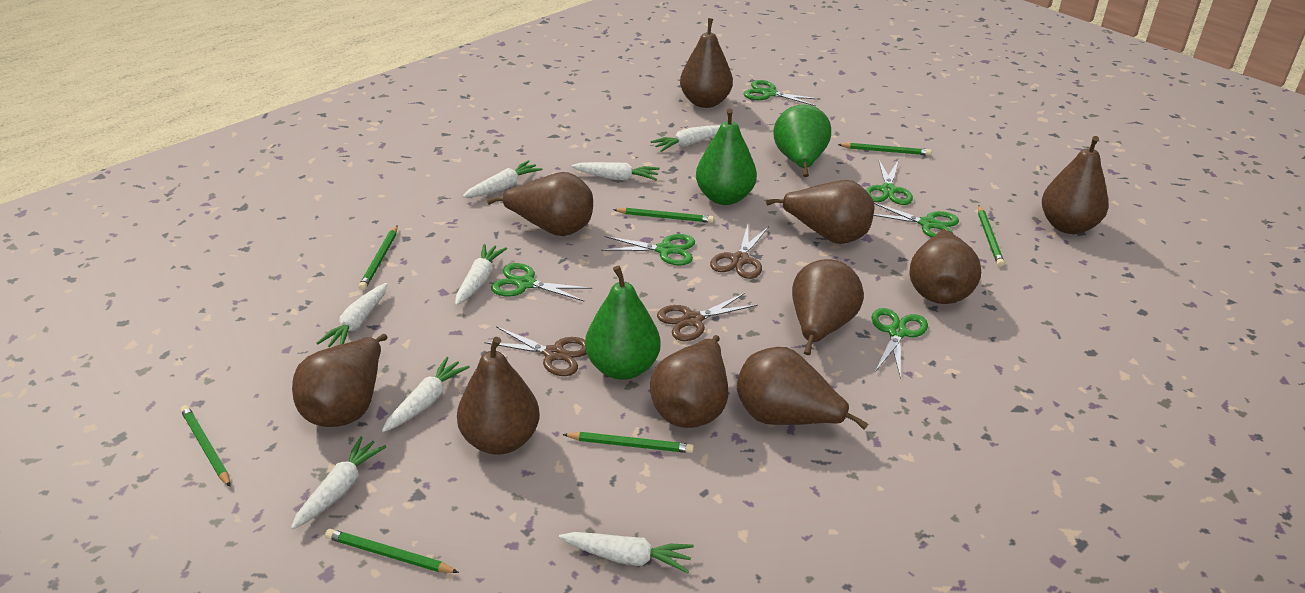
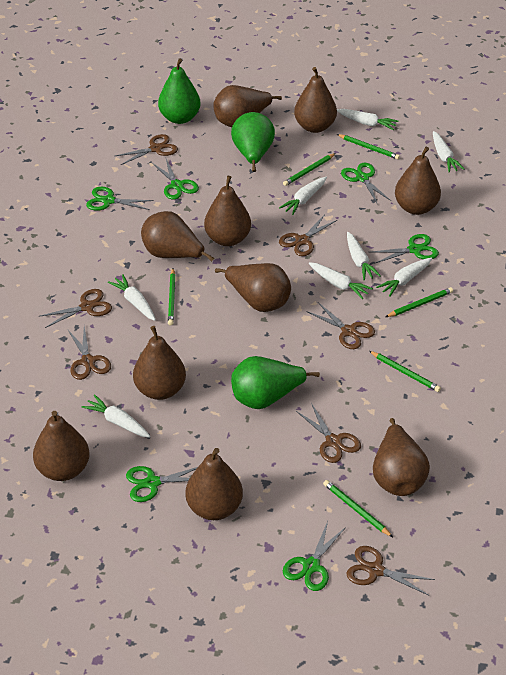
brown scissors: 3 -> 7
green pencil: 7 -> 6

